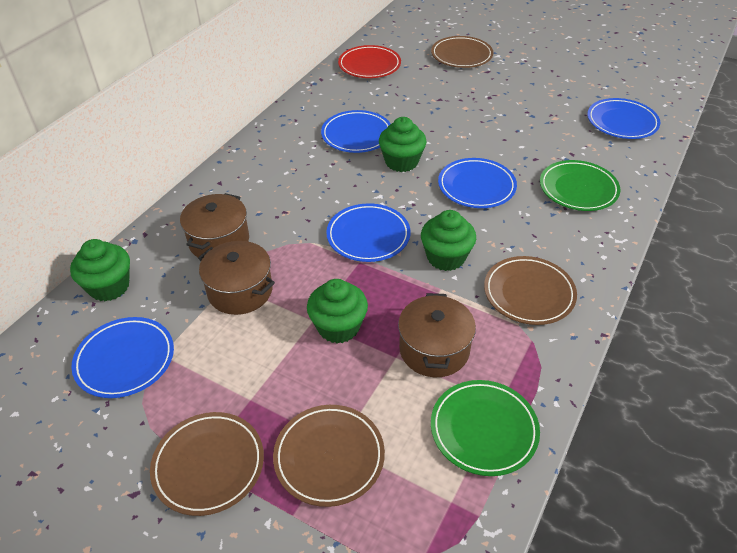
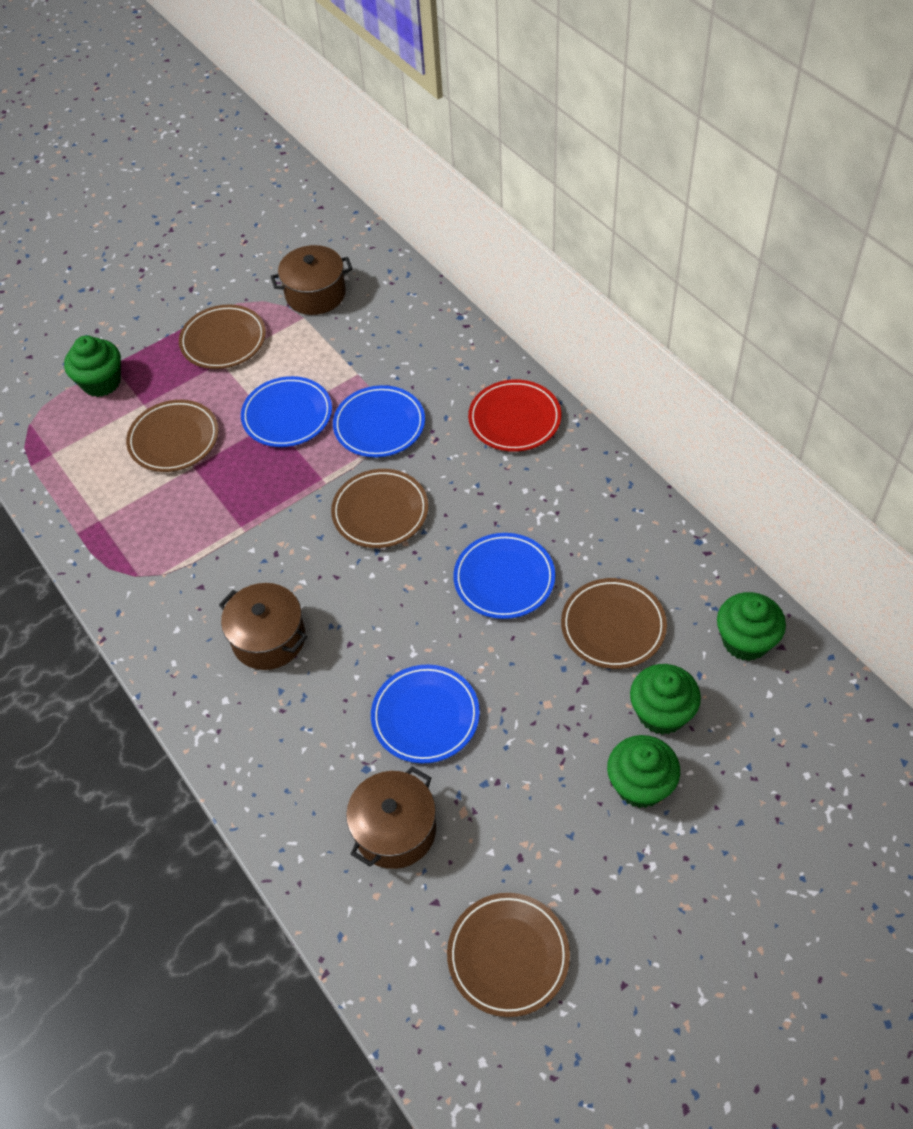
blue plate: 5 -> 4
brown plate: 4 -> 5
green plate: 2 -> 0

